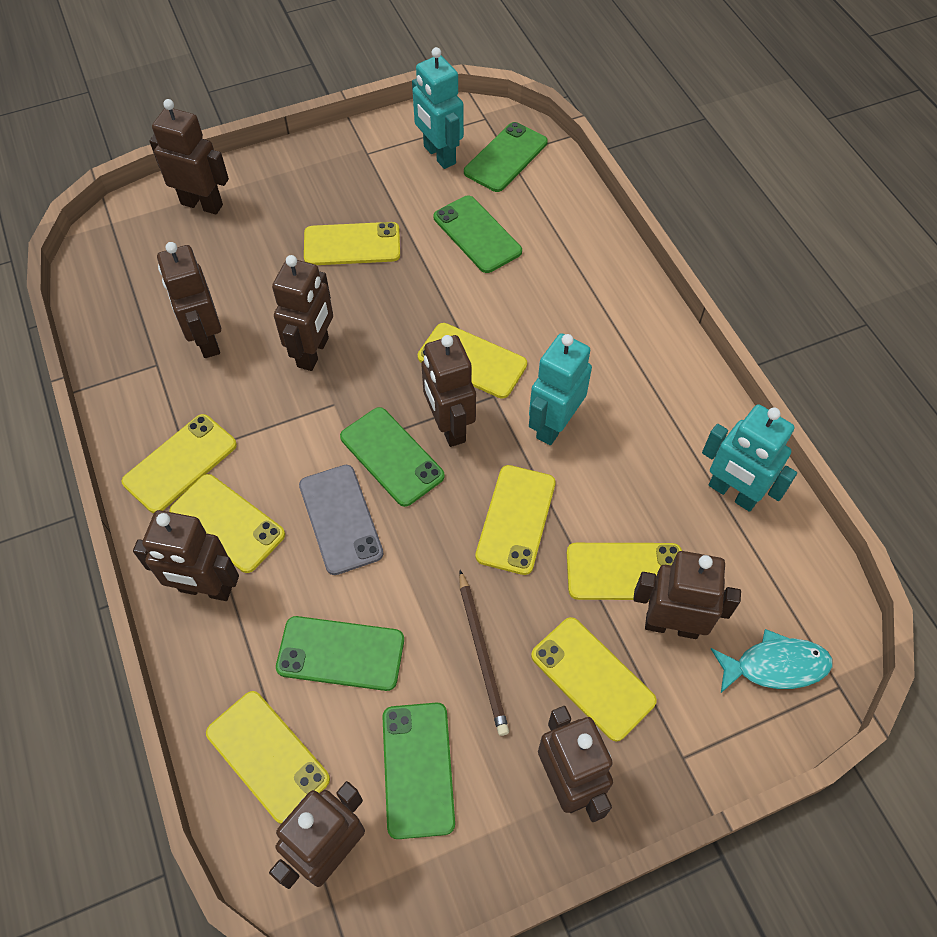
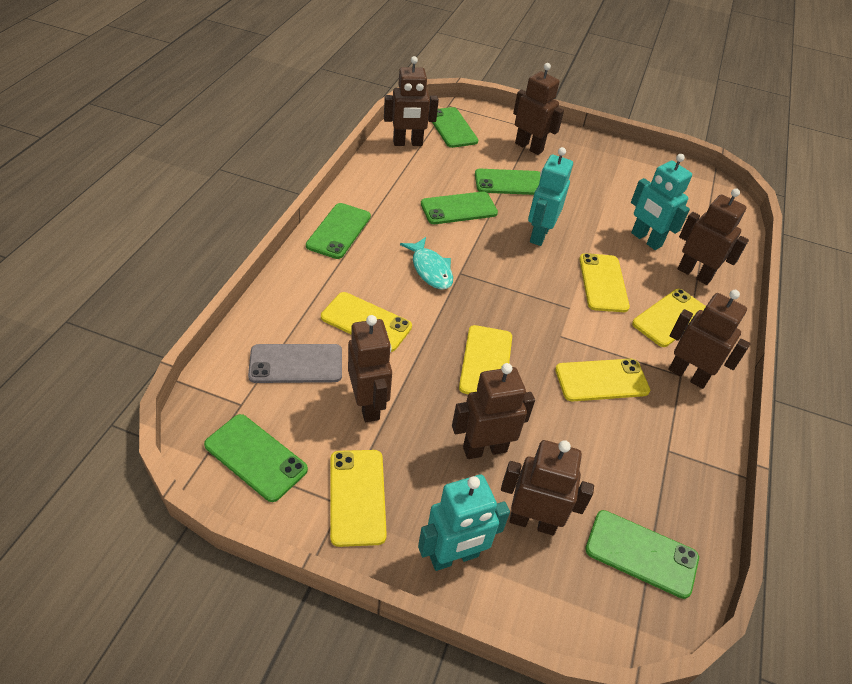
brown pencil: 1 -> 0
brown robot: 8 -> 7
green phone: 5 -> 6
yellow phone: 8 -> 6

